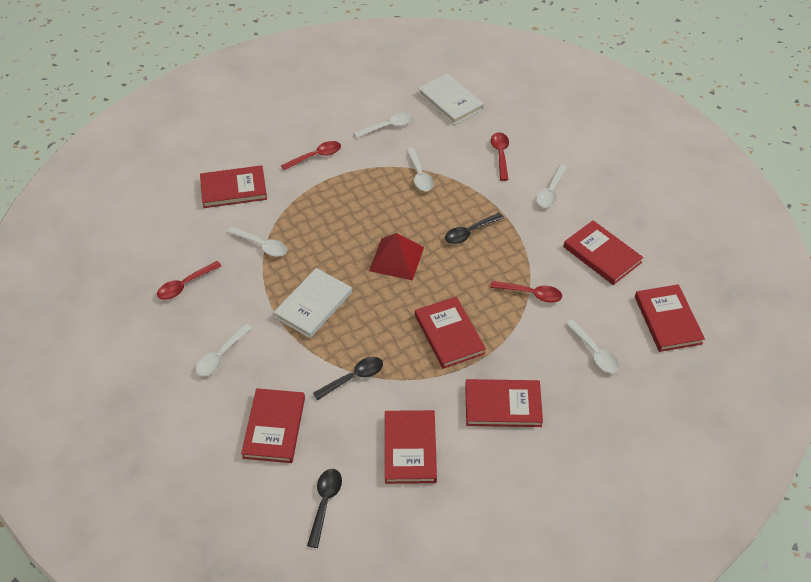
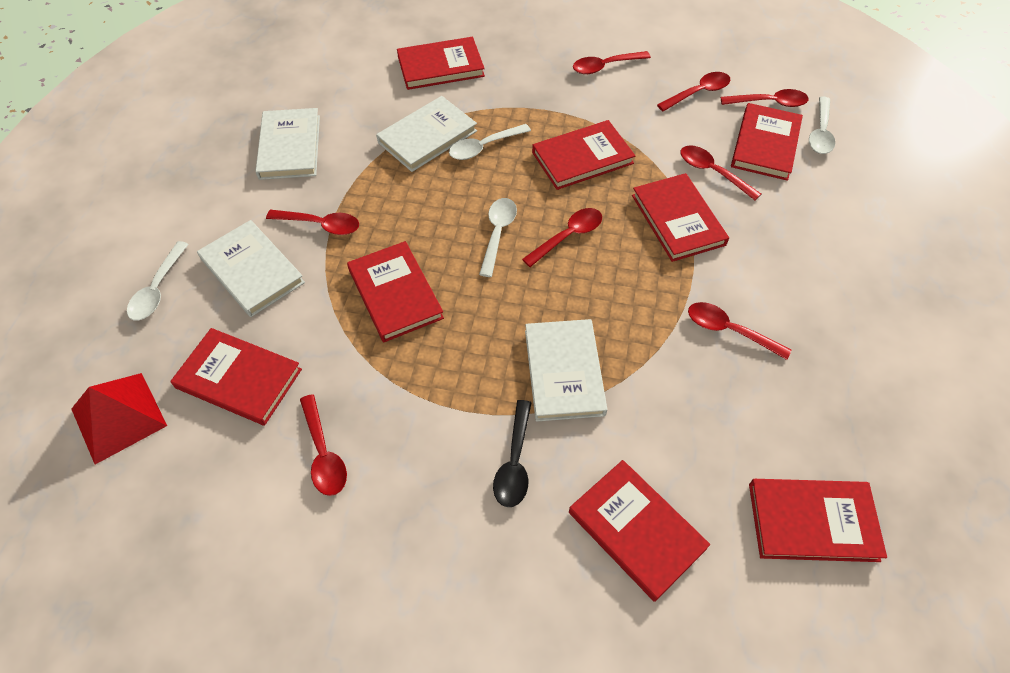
black spoon: 3 -> 1
red book: 7 -> 8
red spoon: 4 -> 8
white book: 2 -> 4
white spoon: 6 -> 4

